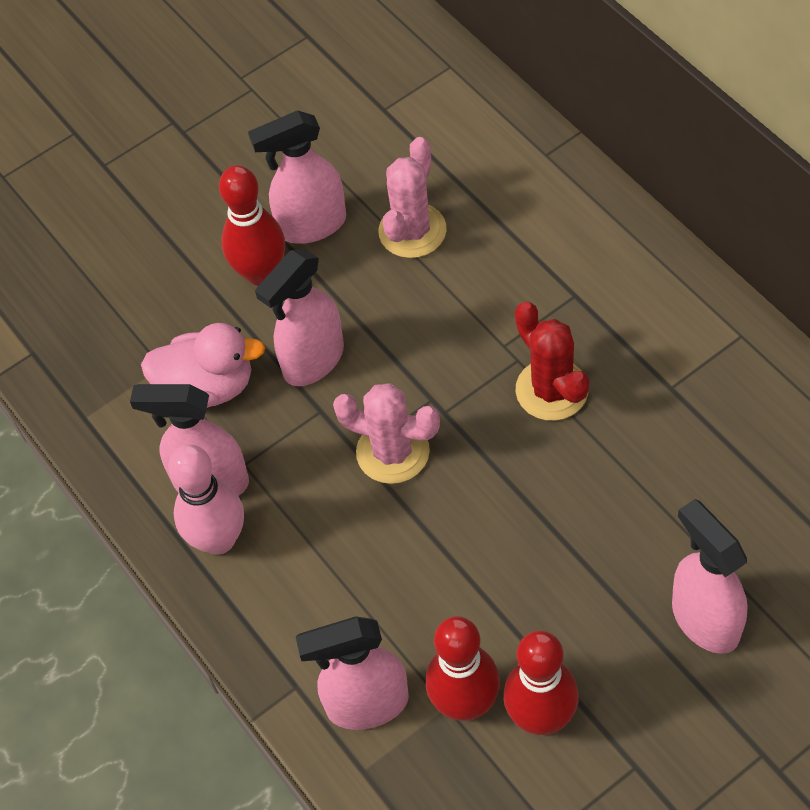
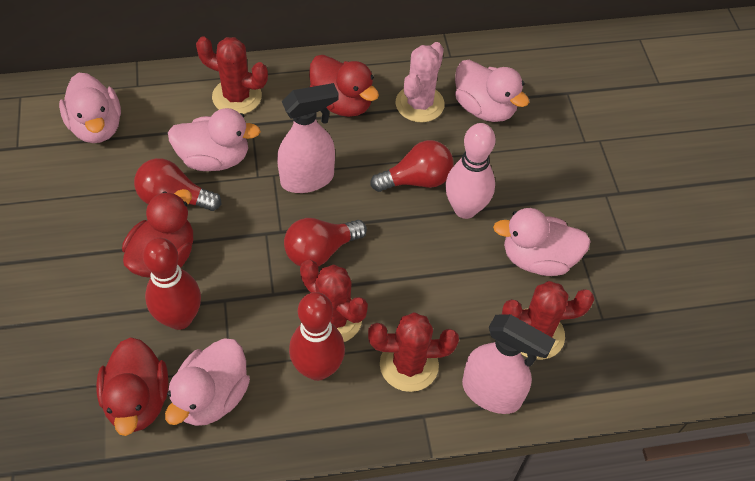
pink cactus: 2 -> 1
pink duck: 1 -> 5
pink spray bottle: 5 -> 2
red bowling pin: 3 -> 2
red cactus: 1 -> 4
red duck: 0 -> 3
red light bulb: 0 -> 3

